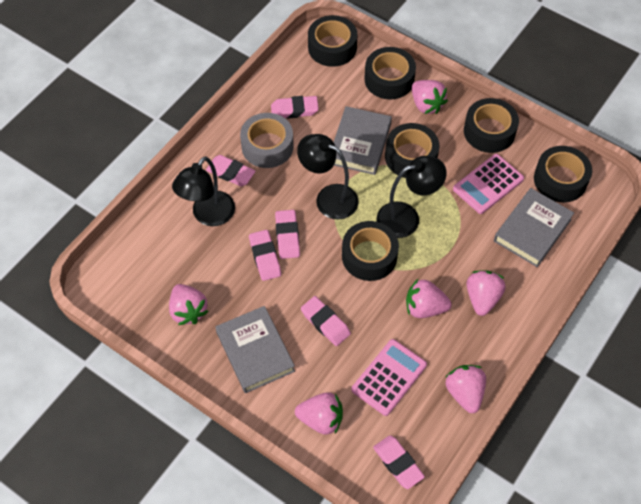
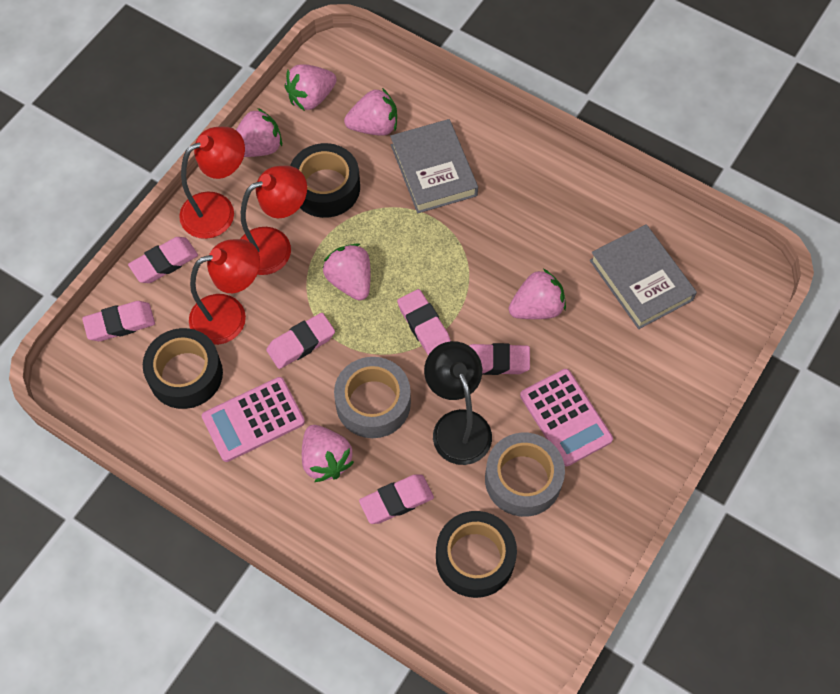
black lamp: 3 -> 1
black tape: 6 -> 3
grey book: 3 -> 2
grey tape: 1 -> 2
red lamp: 0 -> 3

